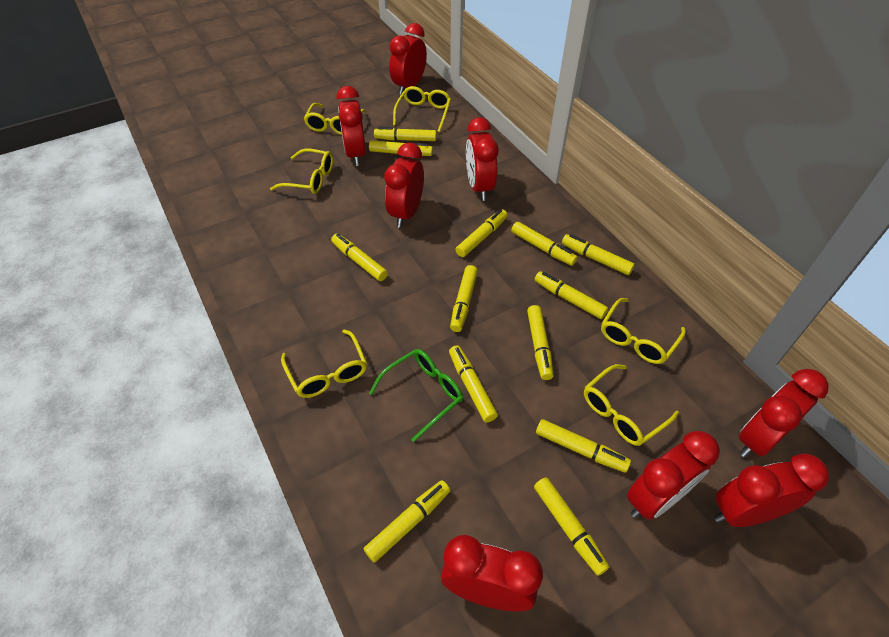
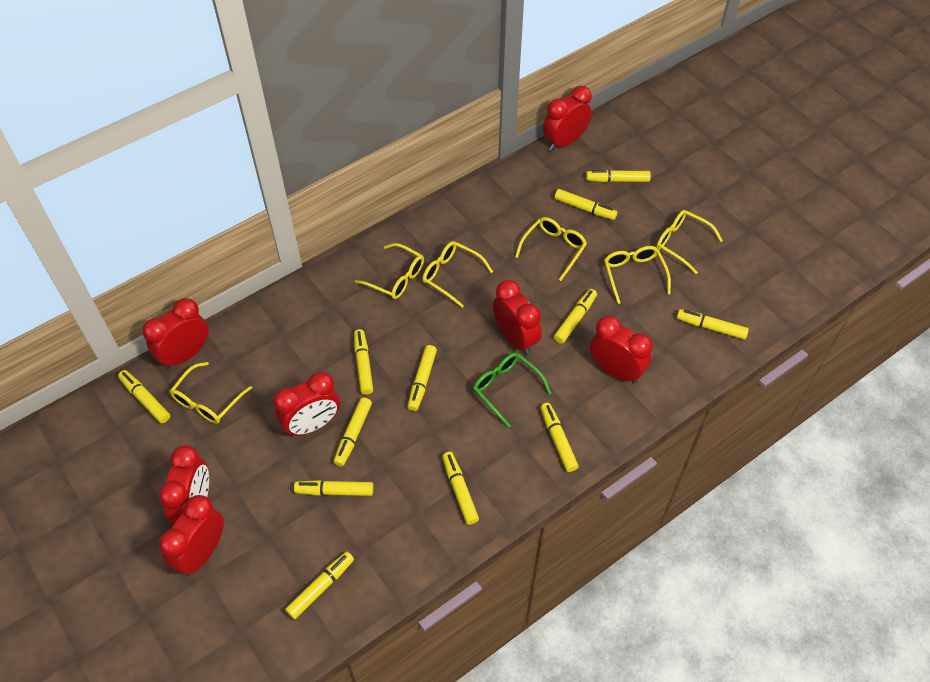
red clock: 8 -> 7
yellow marker: 13 -> 12

